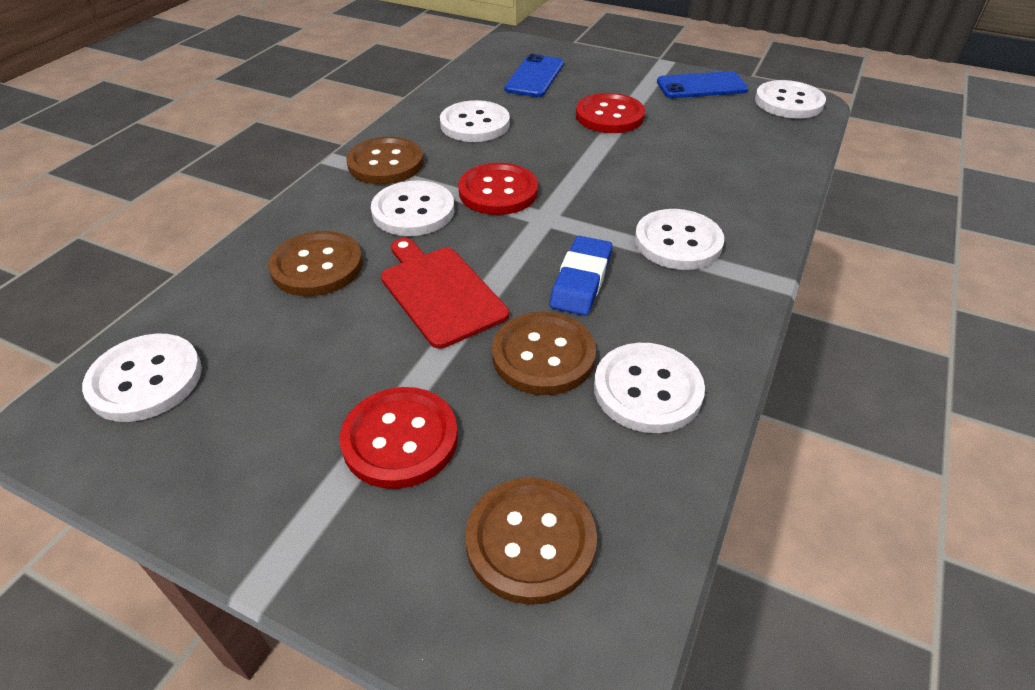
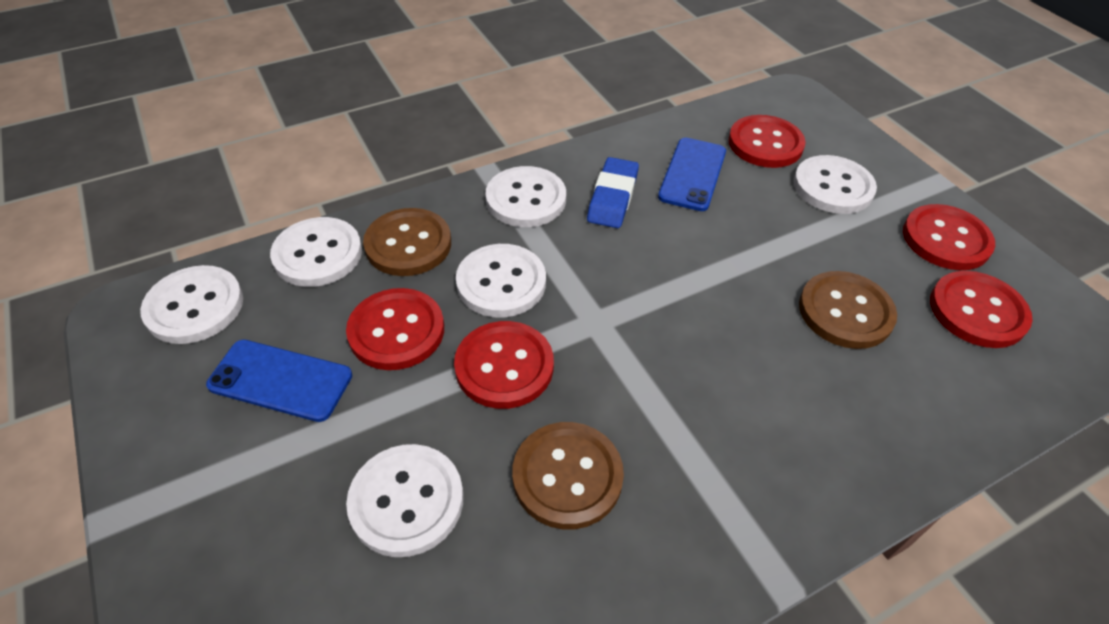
brown button: 4 -> 3
red button: 3 -> 5
red cutting board: 1 -> 0

